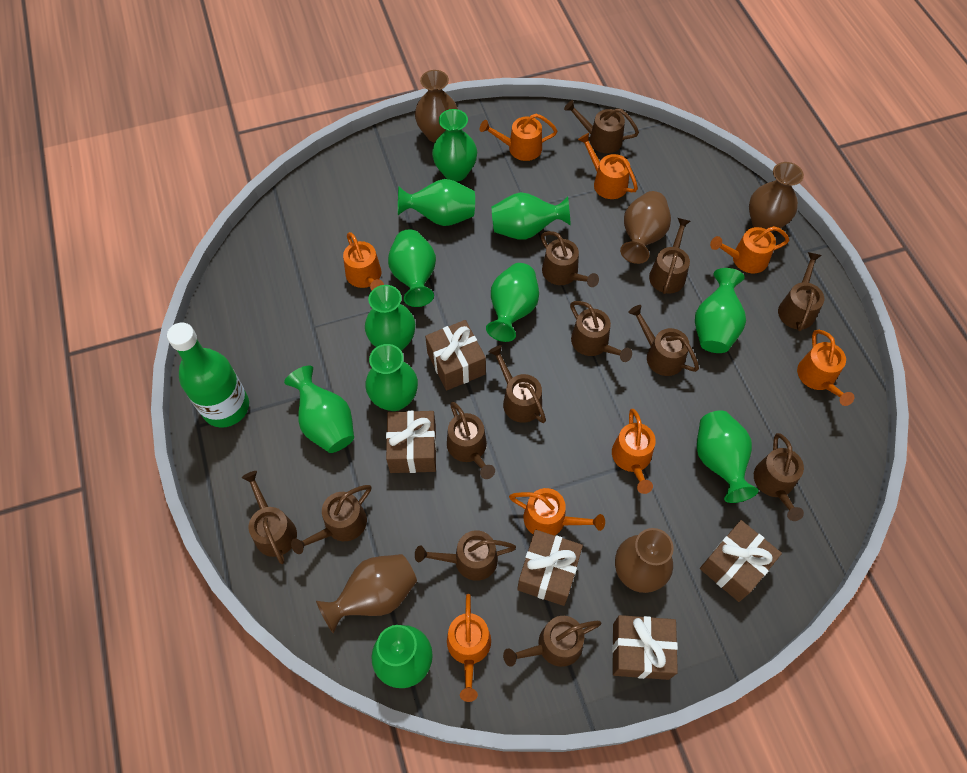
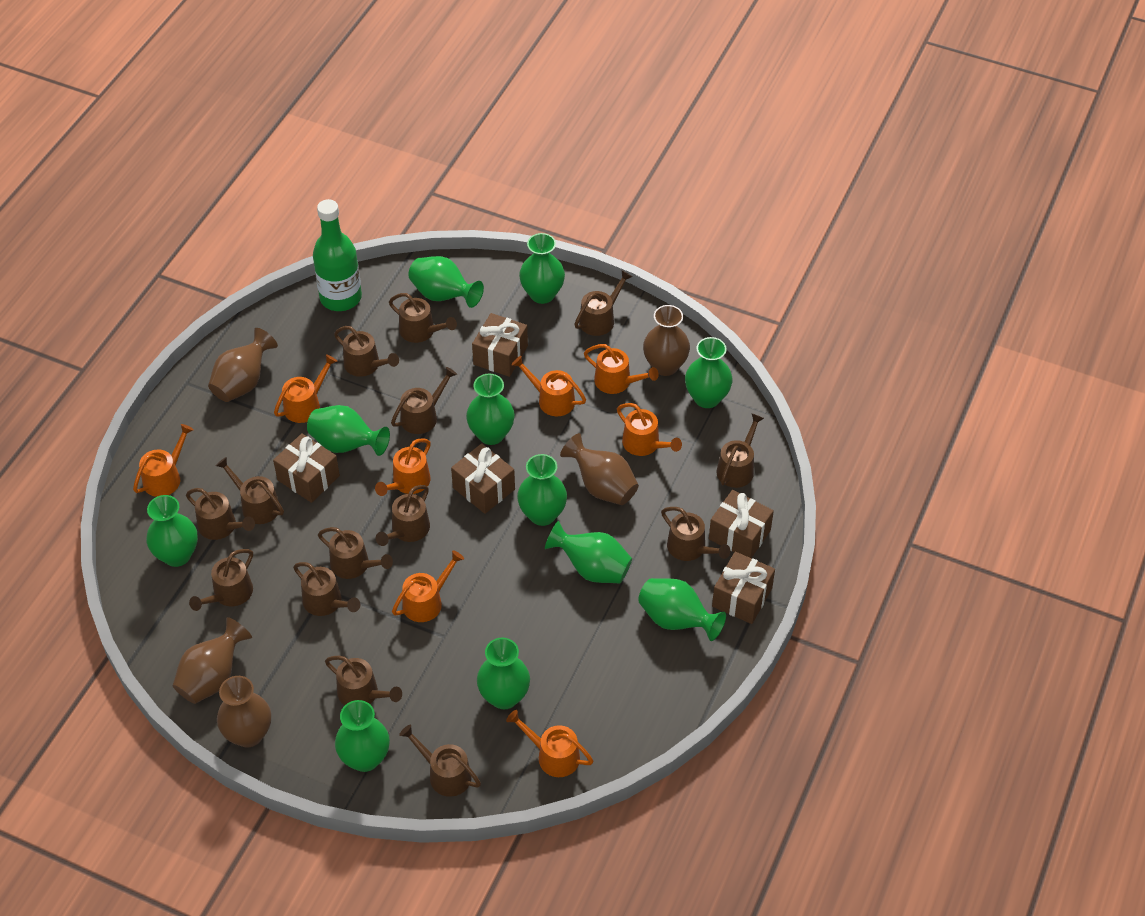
brown watering can: 13 -> 14

